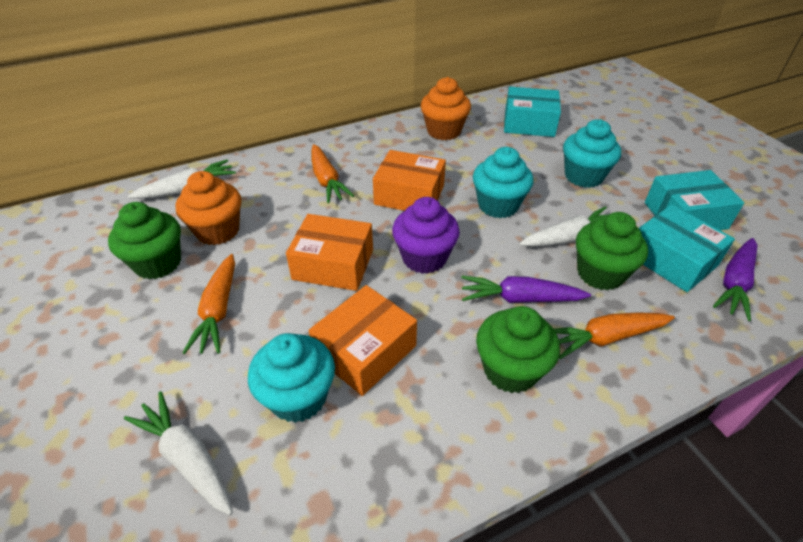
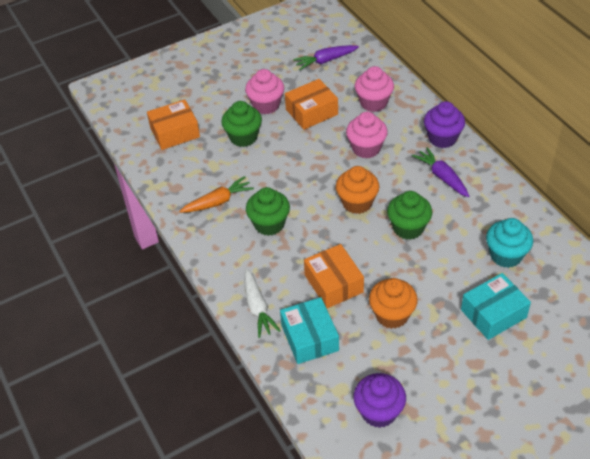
orange carrot: 3 -> 1
pink cupcake: 0 -> 3
purple cupcake: 1 -> 2
turquoise box: 3 -> 2
turquoise cupcake: 3 -> 1
white carrot: 3 -> 1

